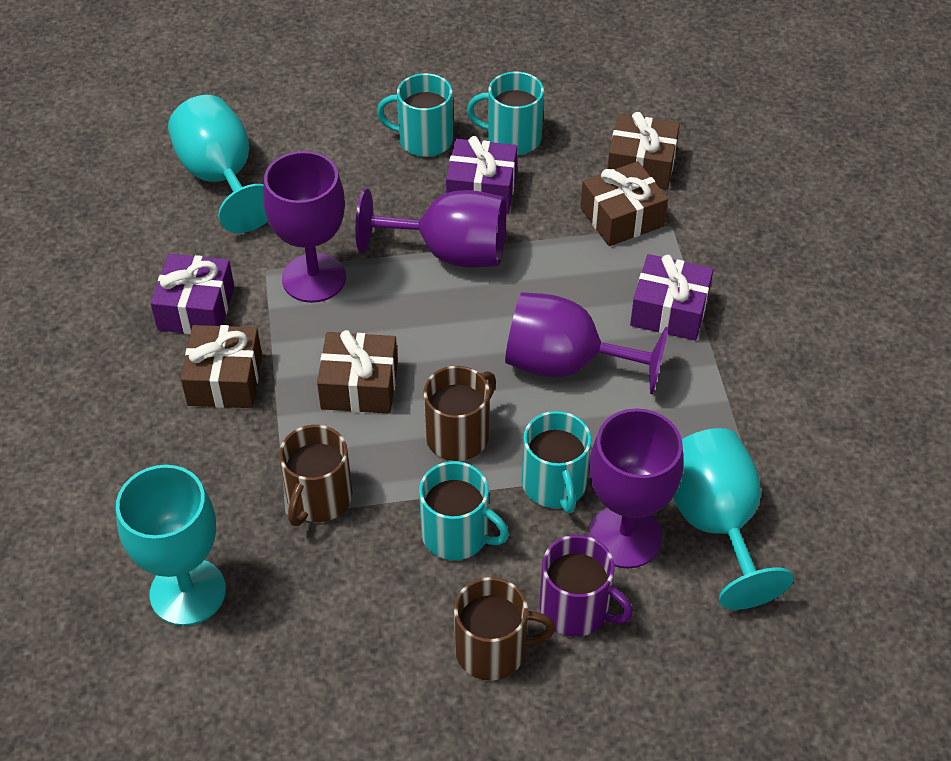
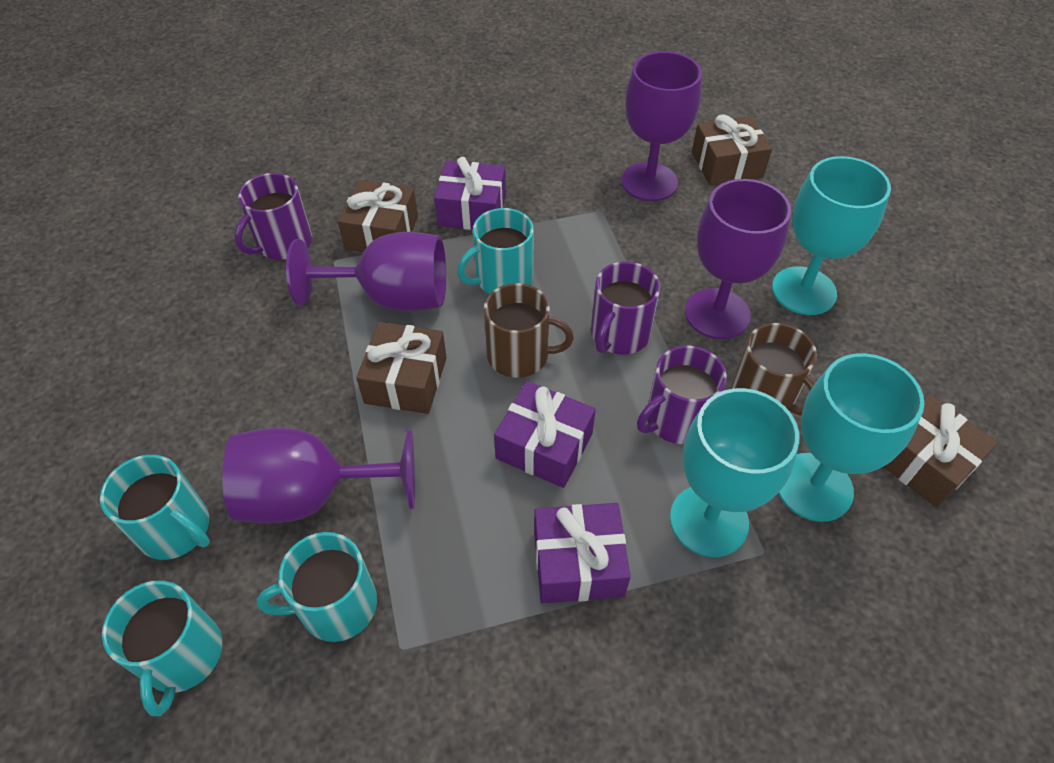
brown mug: 3 -> 2
purple mug: 1 -> 3

